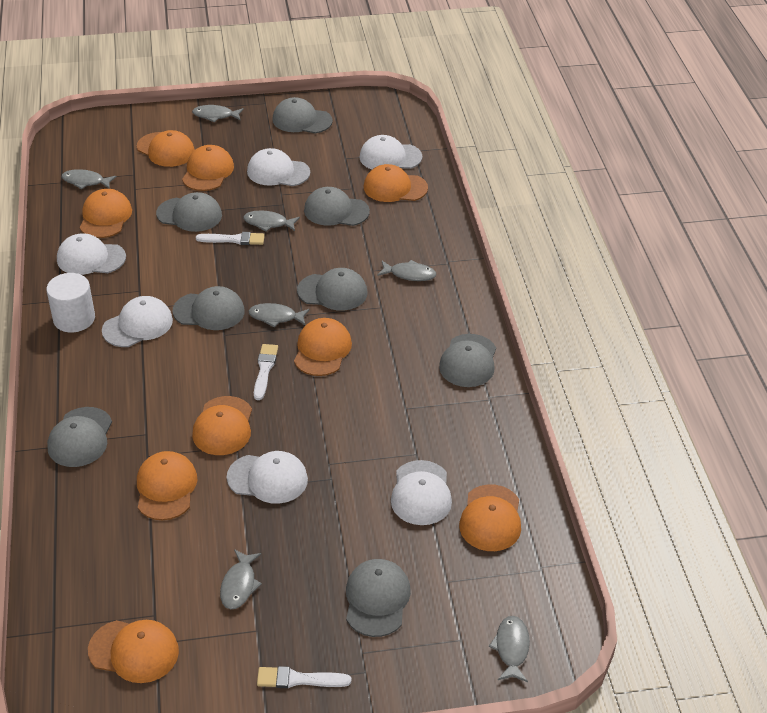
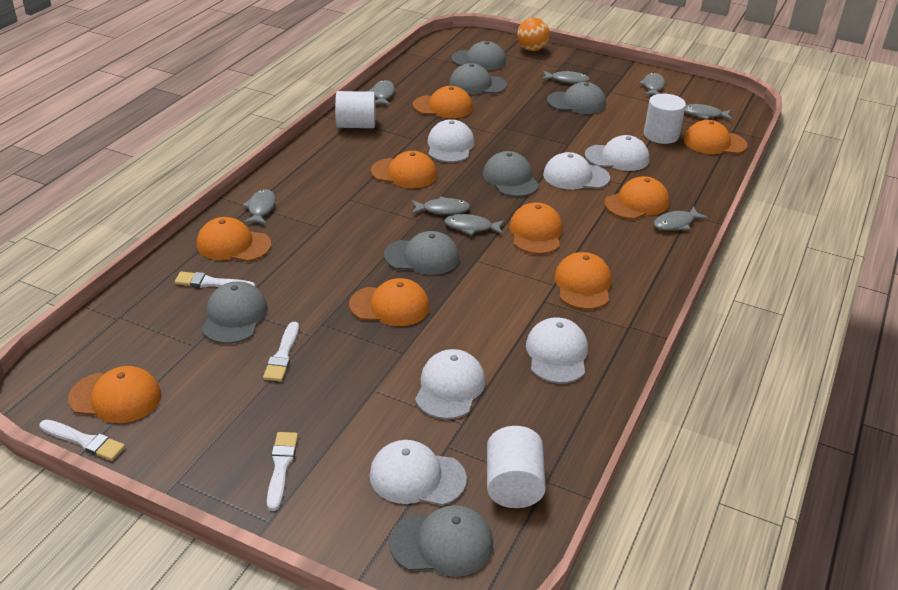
grey cap: 8 -> 7
grey fish: 7 -> 8
orange ball: 0 -> 1
white brush: 3 -> 4
white cylinder: 1 -> 3

